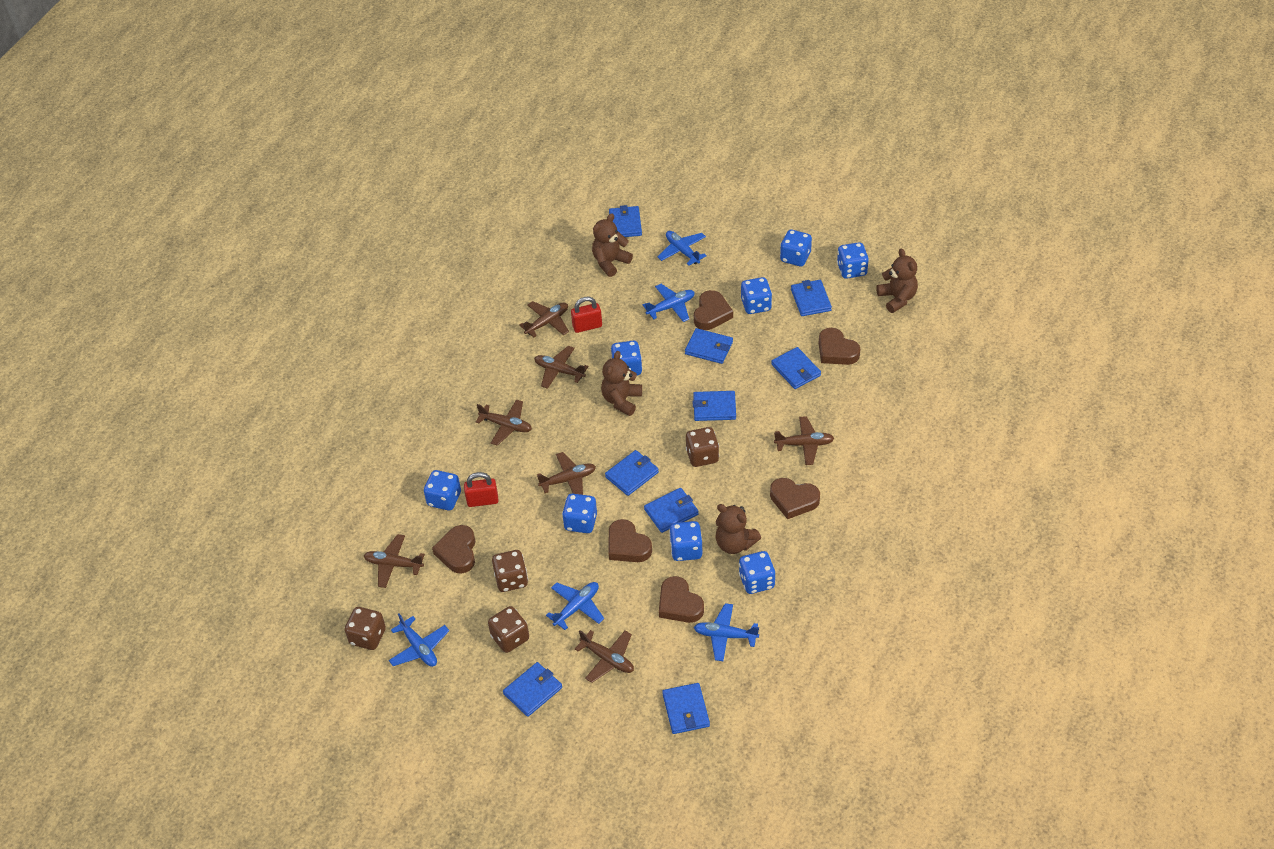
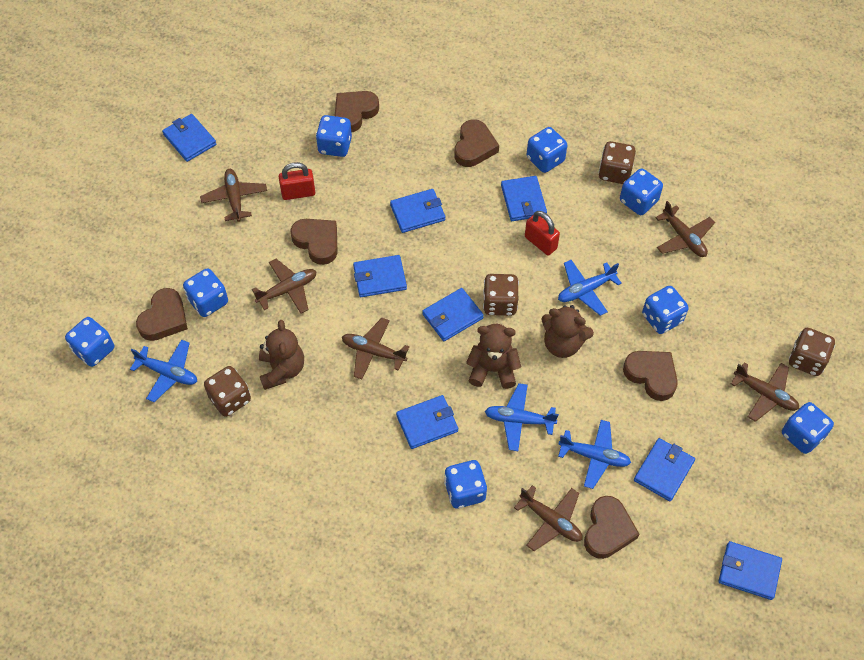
blue plane: 5 -> 4
blue wallet: 9 -> 8
brown plane: 7 -> 6
brown teddy bear: 4 -> 3

